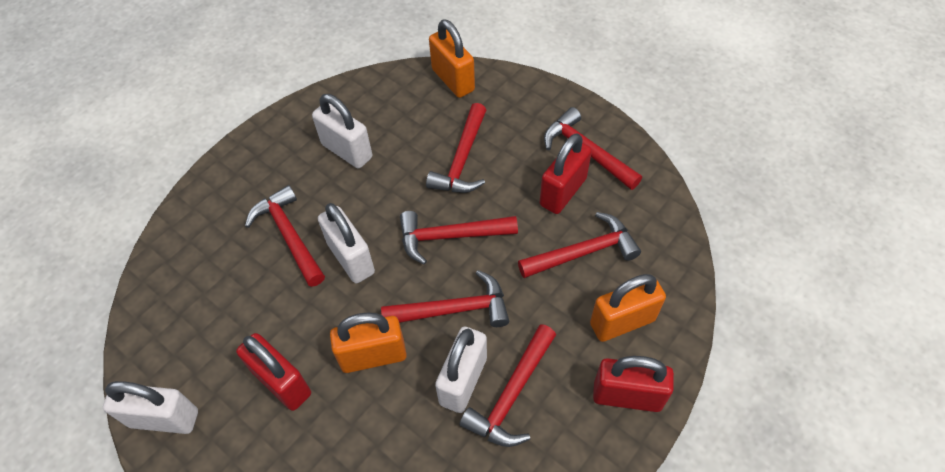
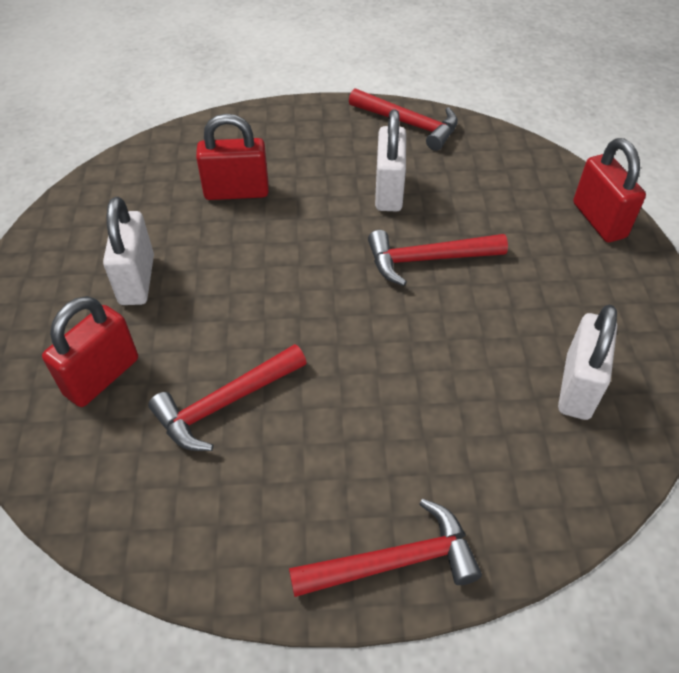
orange padlock: 3 -> 0
red hammer: 7 -> 4
white padlock: 4 -> 3

